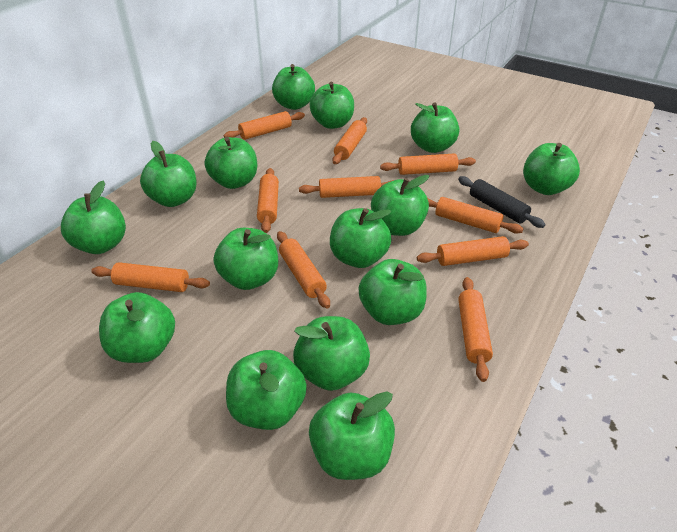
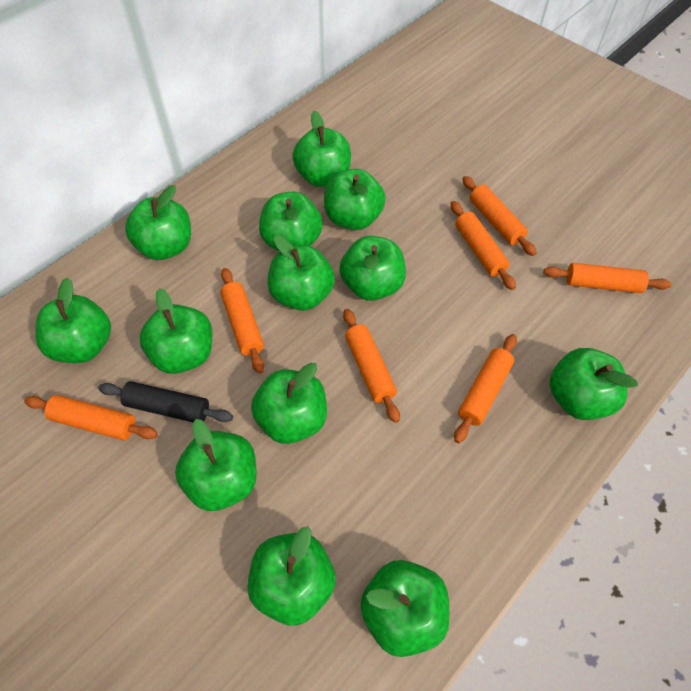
green apple: 15 -> 13
orange rolling pin: 10 -> 7

